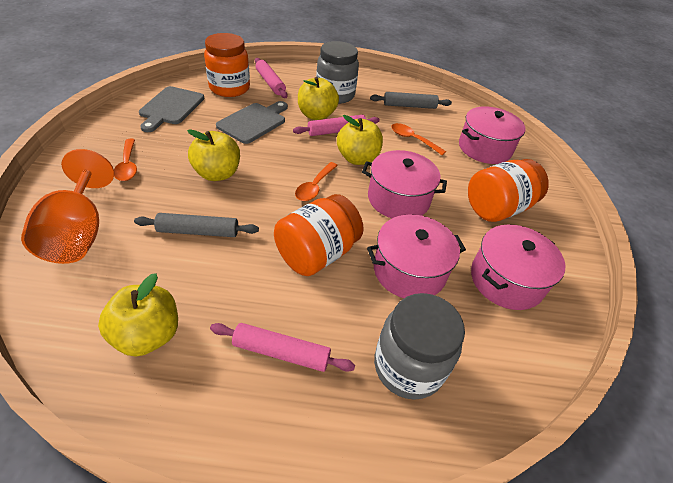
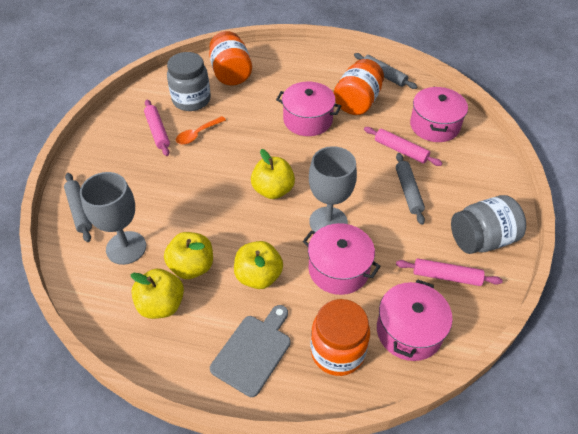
grey cutting board: 2 -> 1
grey goblet: 0 -> 2
grey rolling pin: 2 -> 3
orange goblet: 1 -> 0
orange spoon: 3 -> 1

